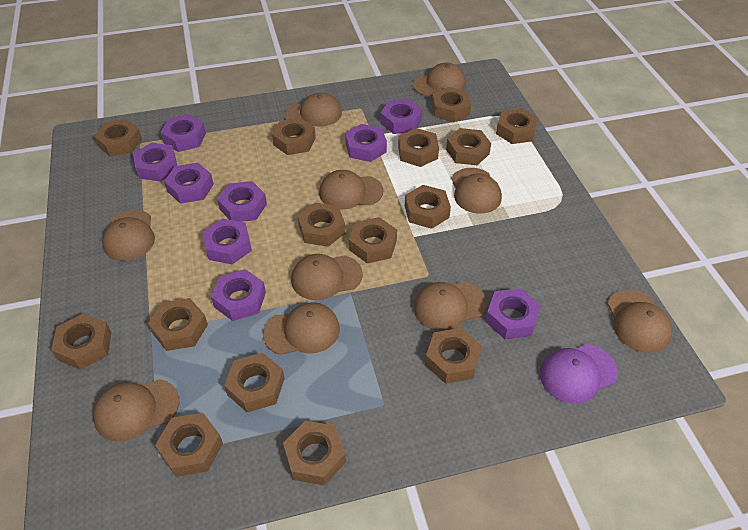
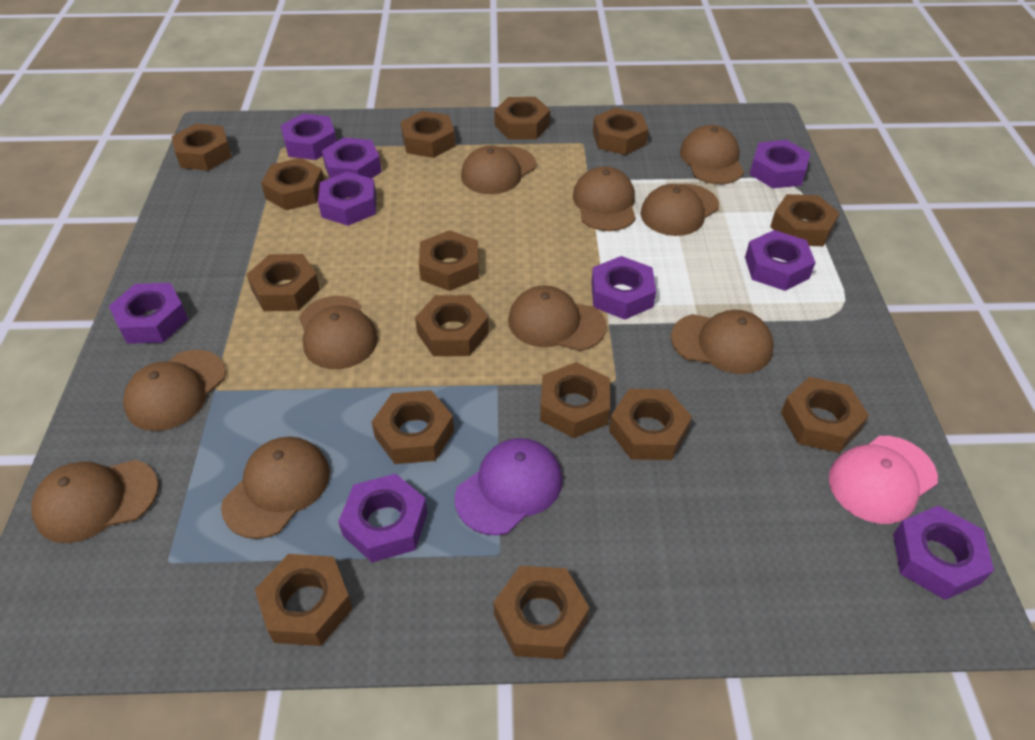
pink cap: 0 -> 1

